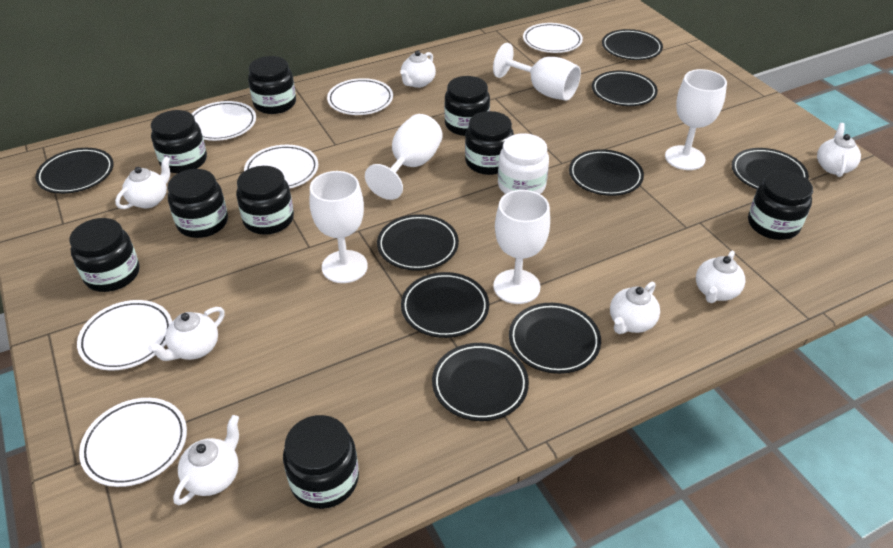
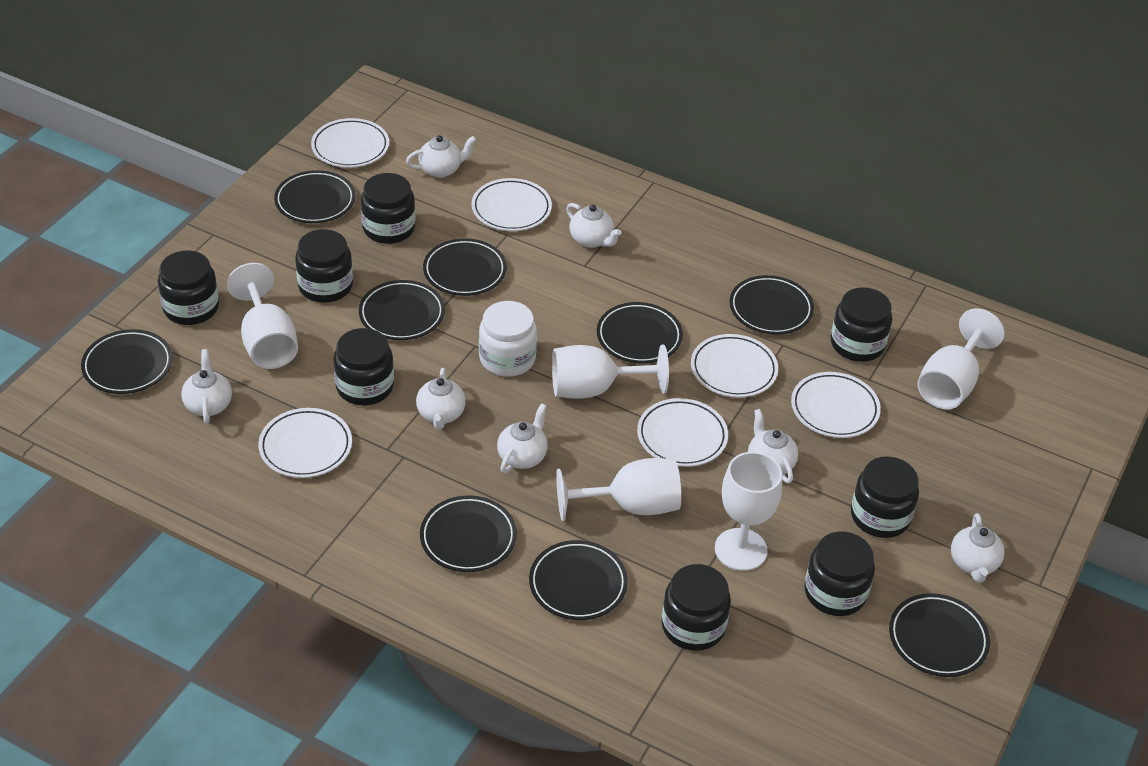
black jar: 9 -> 8

